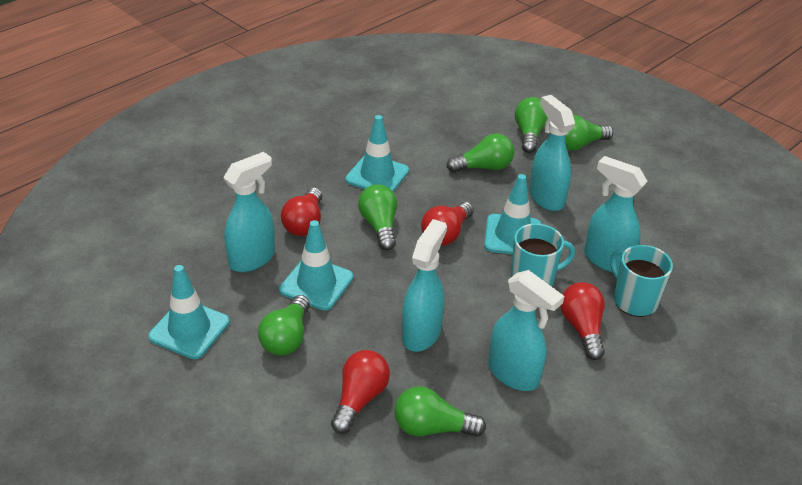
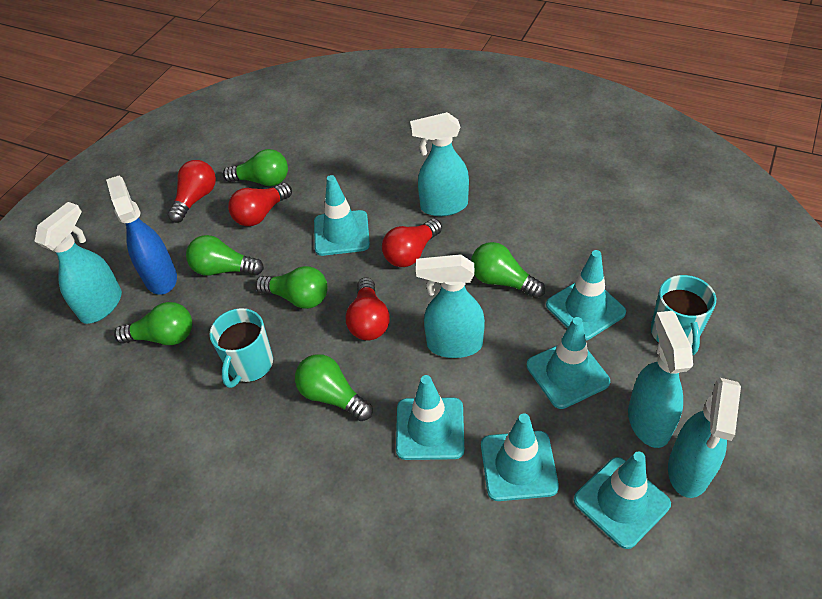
blue spray bottle: 0 -> 1
turquoise traffic cone: 4 -> 6

